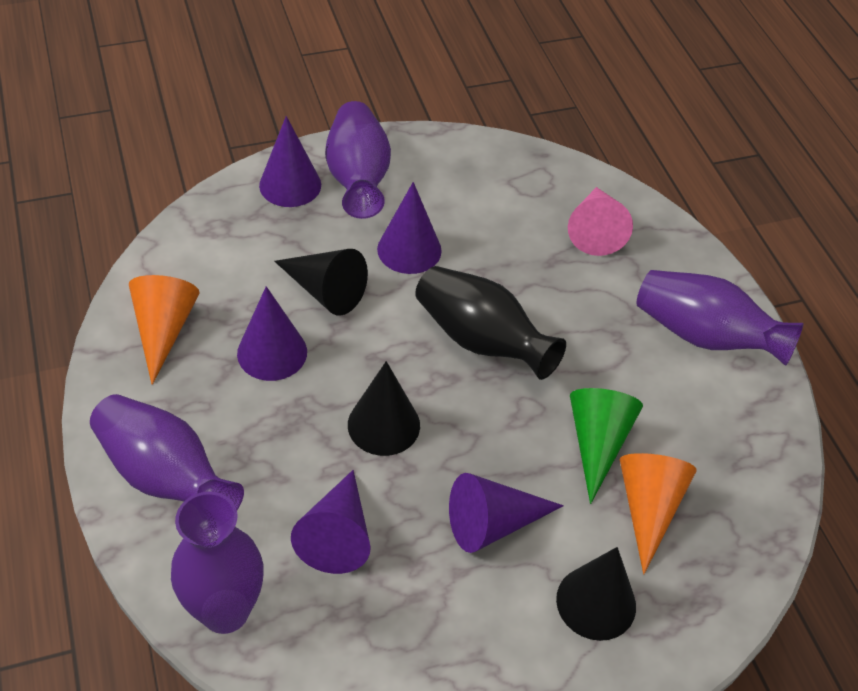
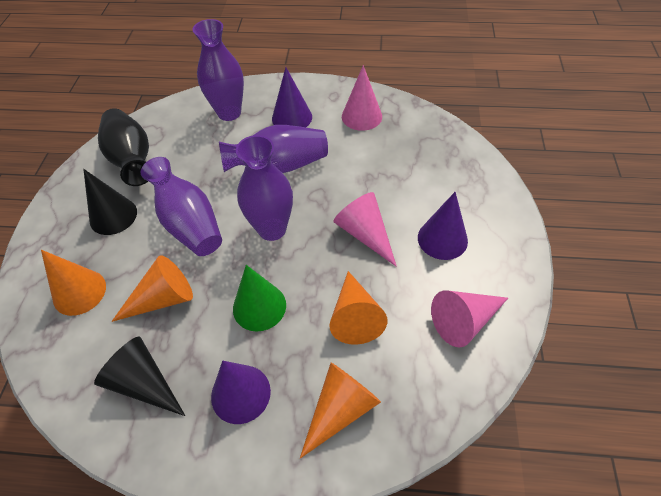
black cone: 3 -> 2
orange cone: 2 -> 4
pink cone: 1 -> 3
purple cone: 5 -> 3

